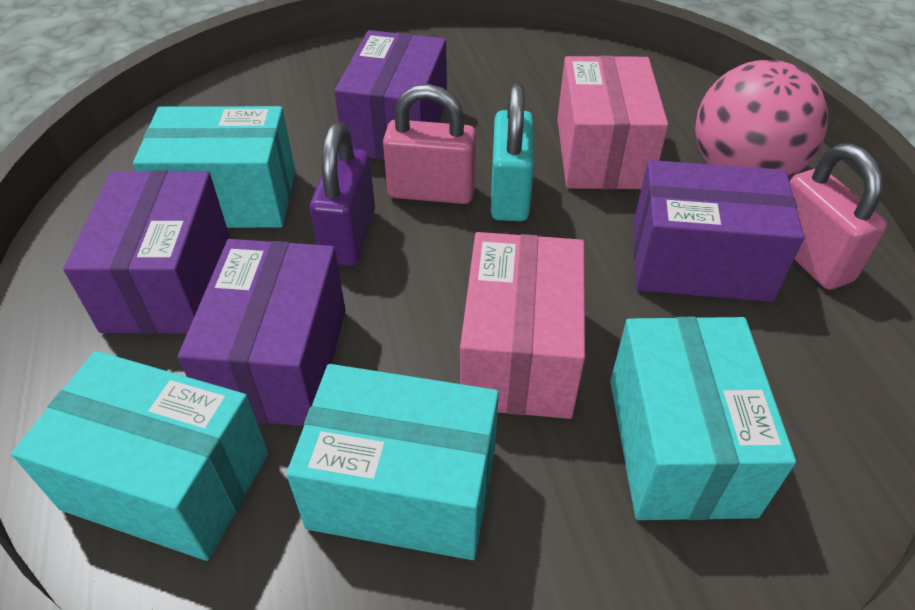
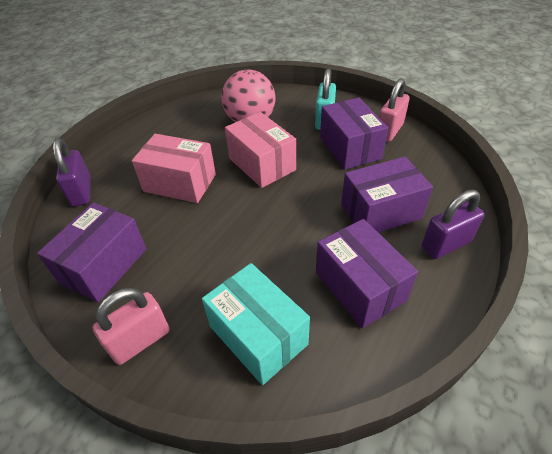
purple padlock: 1 -> 2
turquoise box: 4 -> 1

